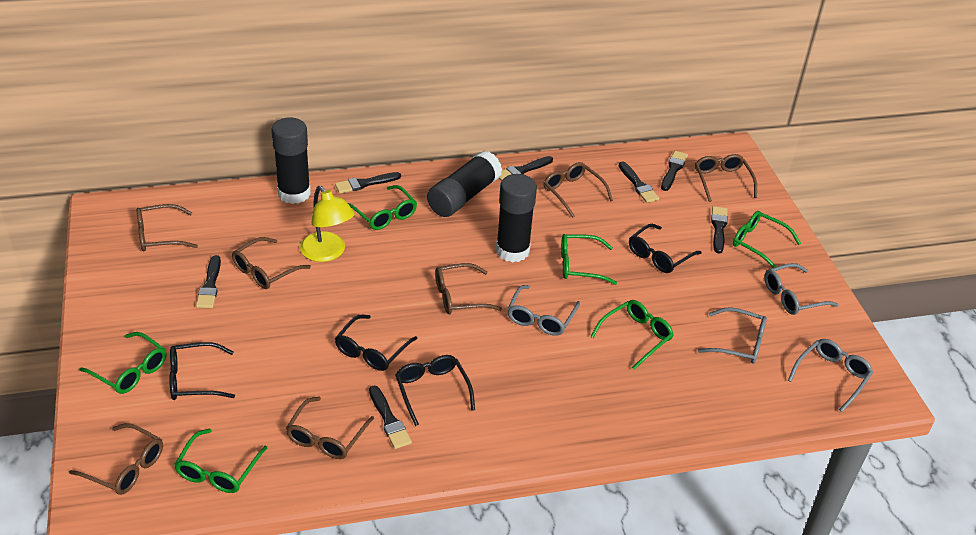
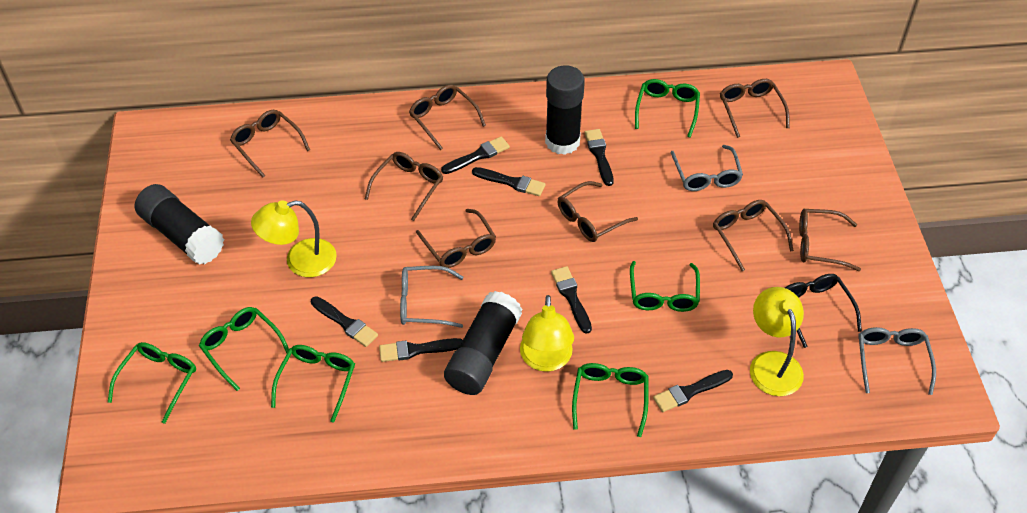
black glasses: 4 -> 1
brown glasses: 7 -> 8
grey glasses: 4 -> 3
yellow lamp: 1 -> 3

